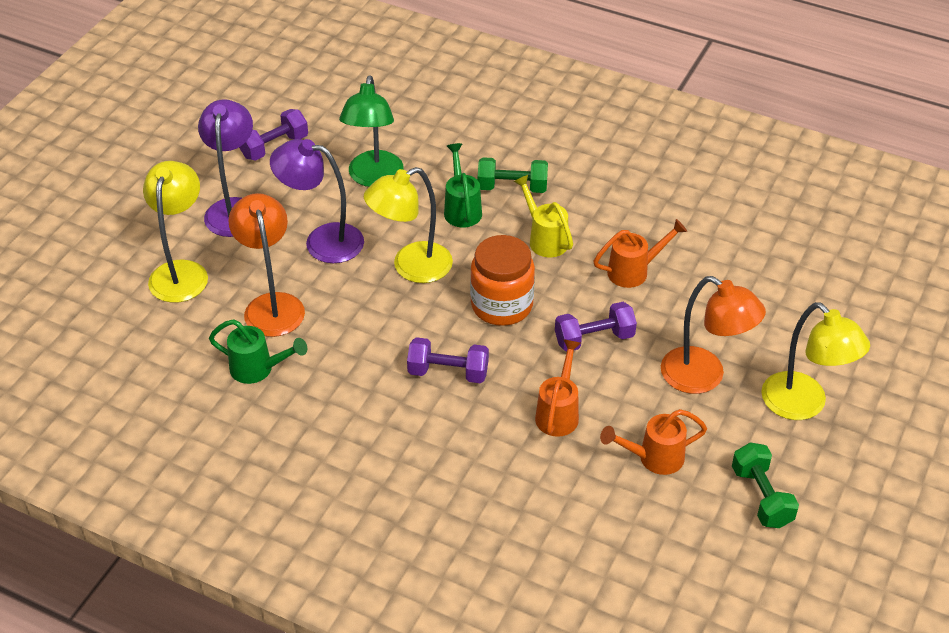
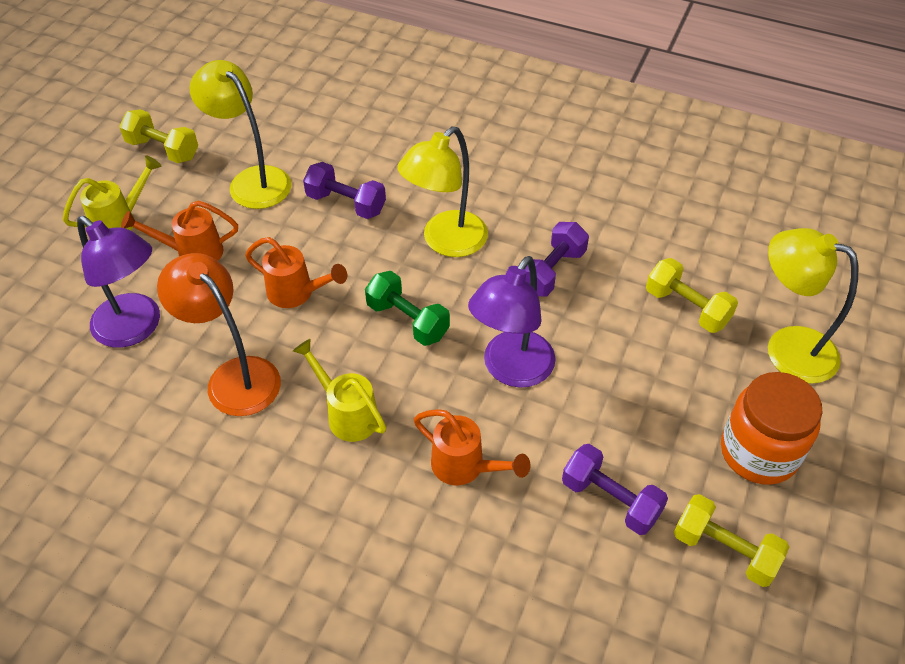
green dumbbell: 2 -> 1
green lamp: 1 -> 0
green watering can: 2 -> 0
orange lamp: 2 -> 1
yellow dumbbell: 0 -> 3
yellow watering can: 1 -> 2

